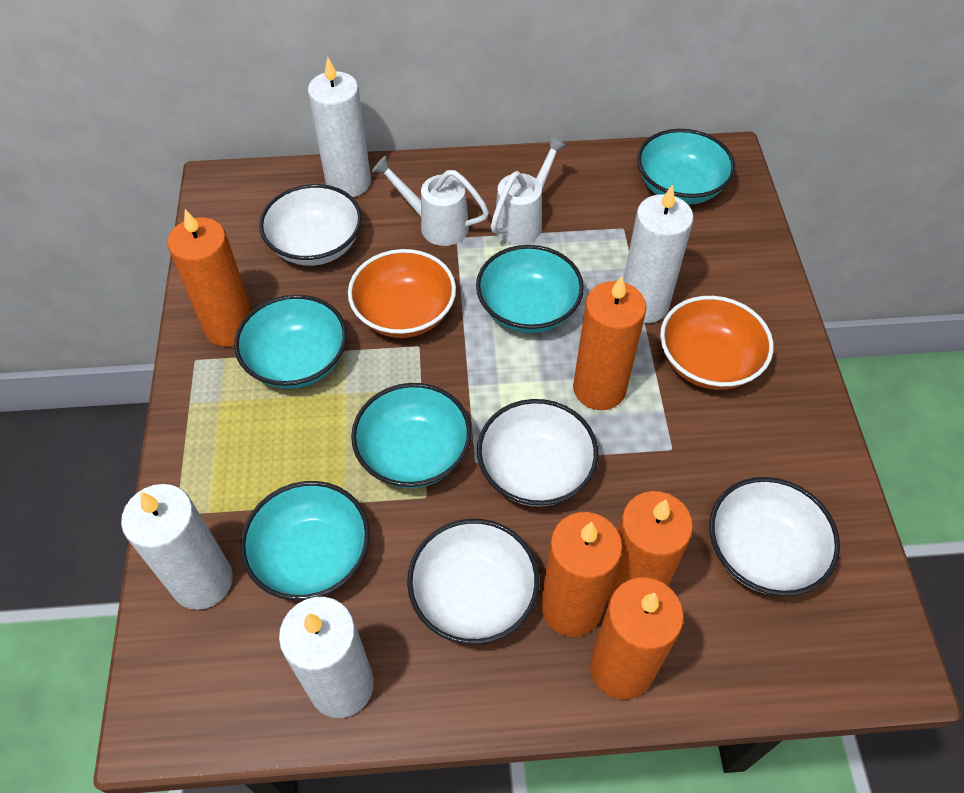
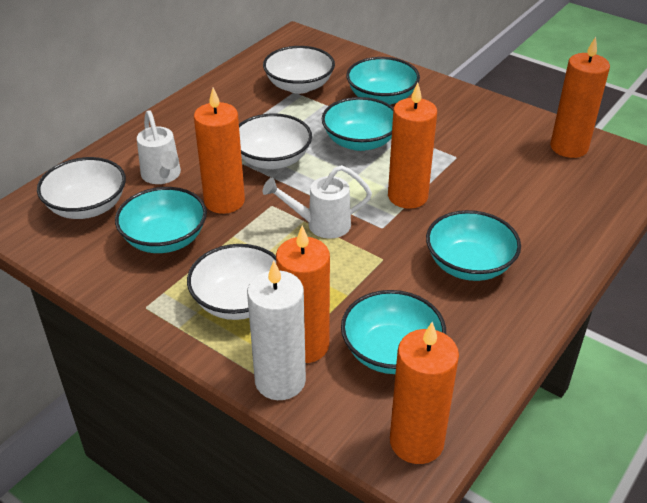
orange bowl: 2 -> 0
white candle: 4 -> 1

